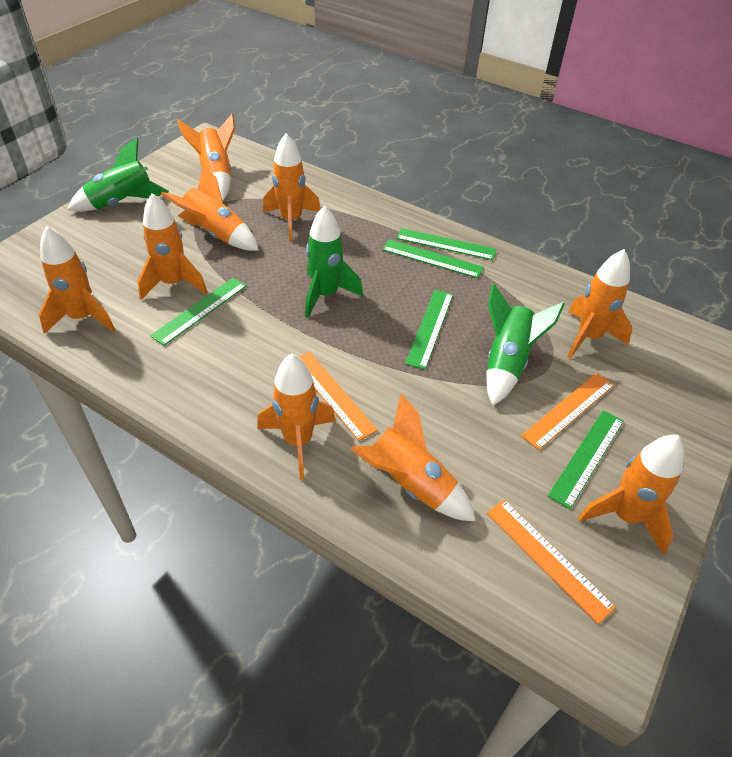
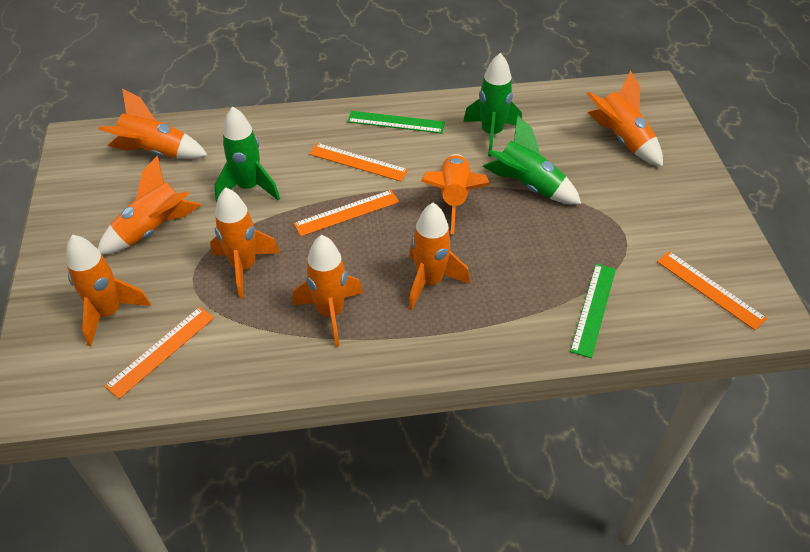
green ruler: 5 -> 2
orange rocket: 9 -> 8
orange ruler: 3 -> 4

